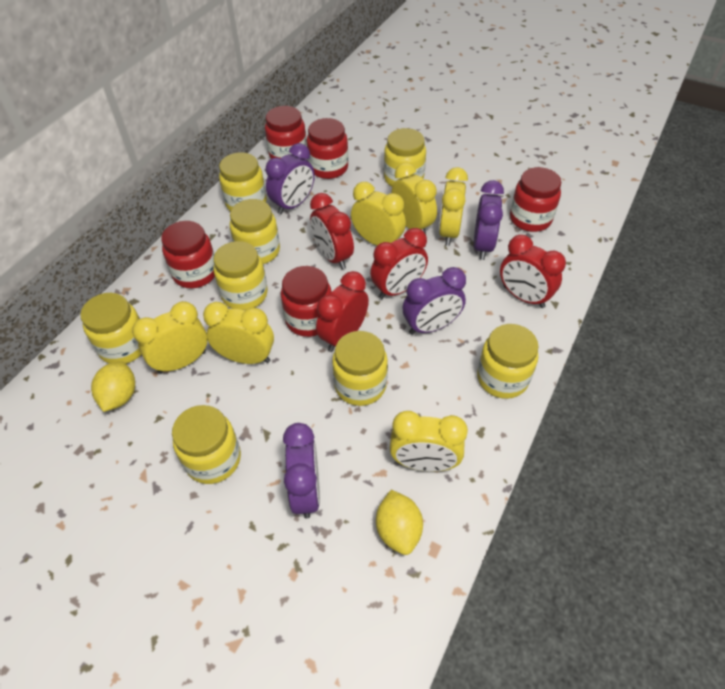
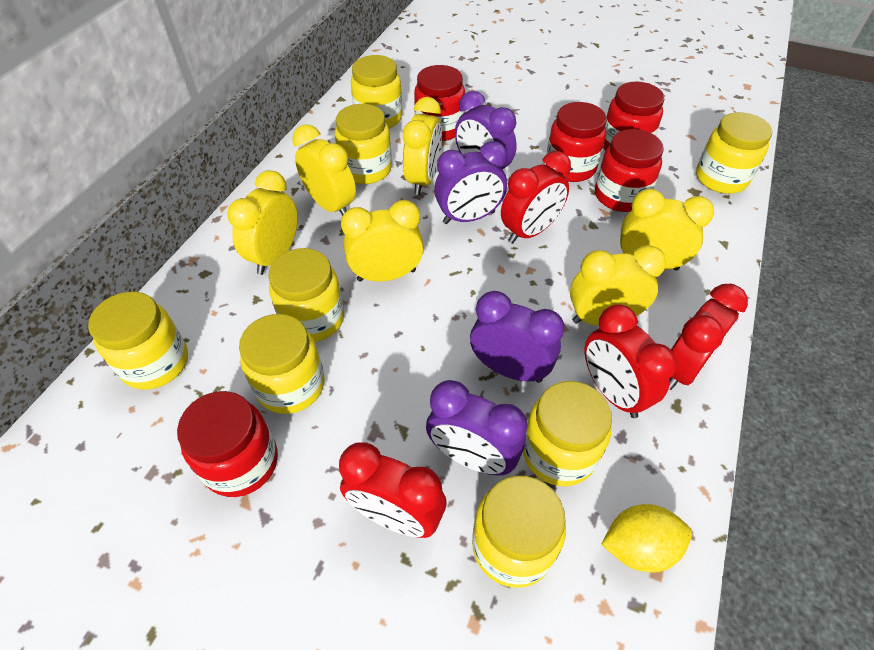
yellow lemon: 2 -> 1

